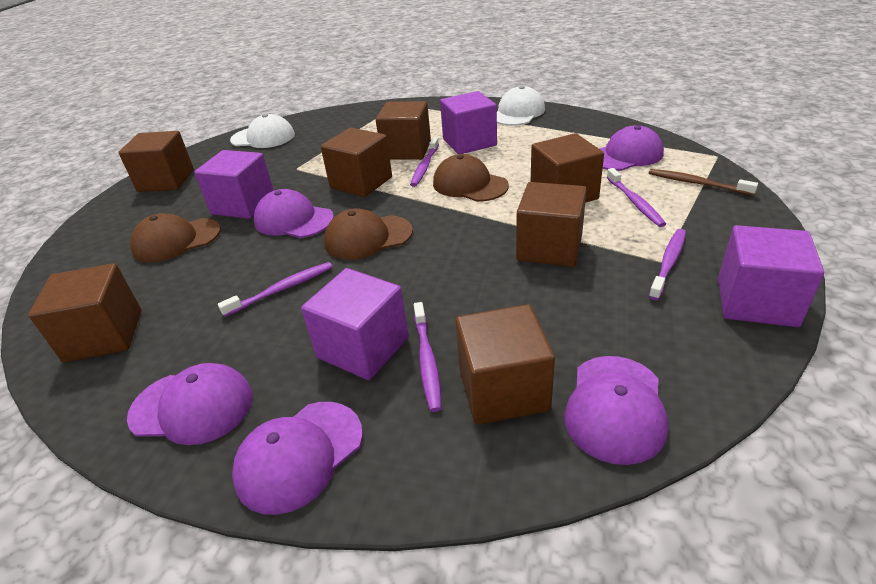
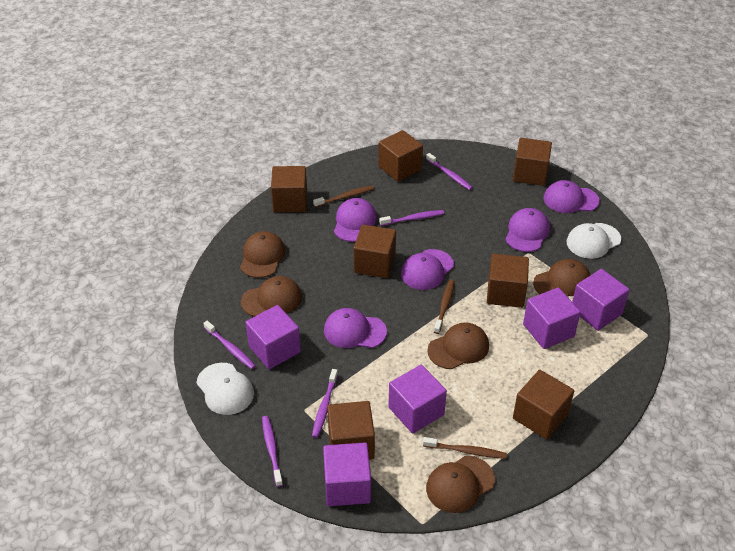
brown cap: 3 -> 5
brown toothbrush: 1 -> 3
purple cube: 4 -> 5

